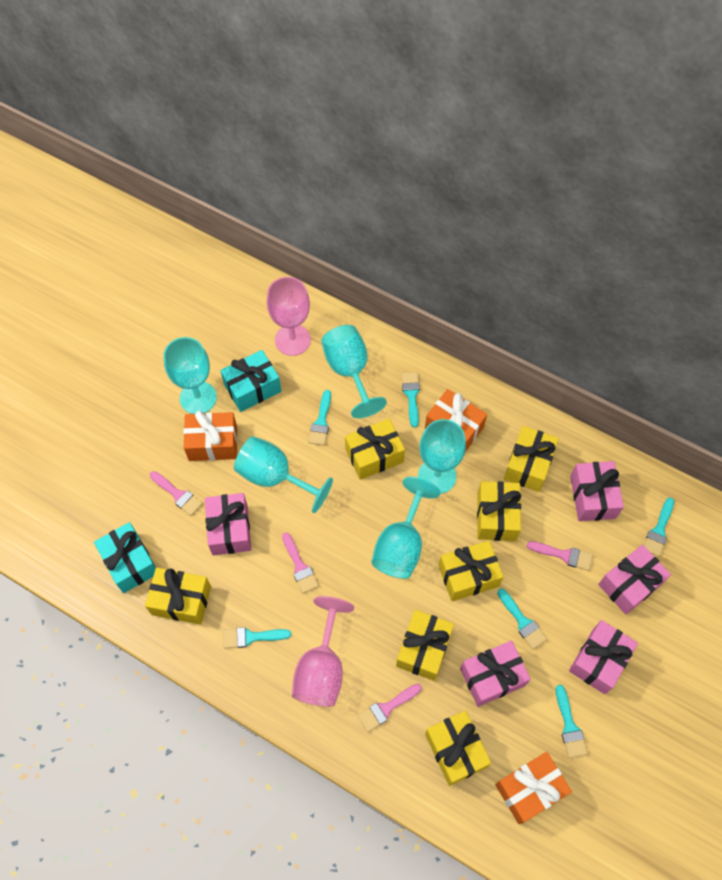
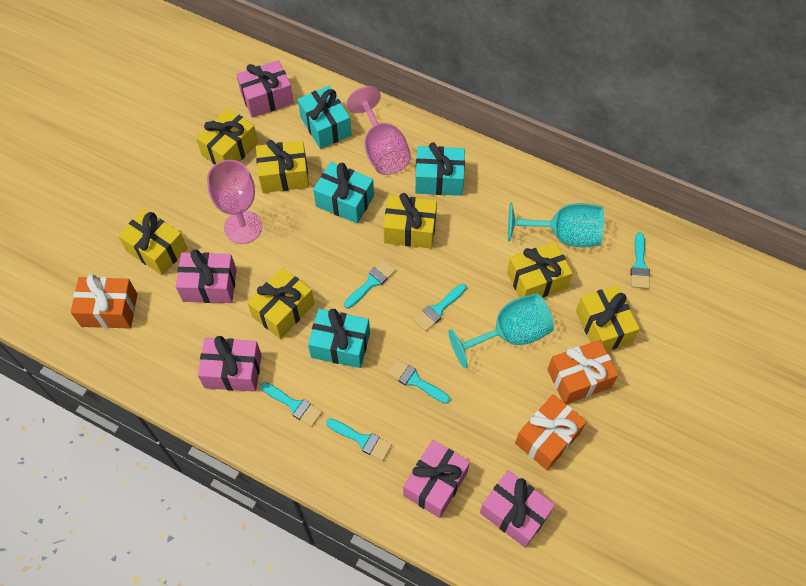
pink brush: 4 -> 0
turquoise gift: 2 -> 4
turquoise goblet: 5 -> 2

